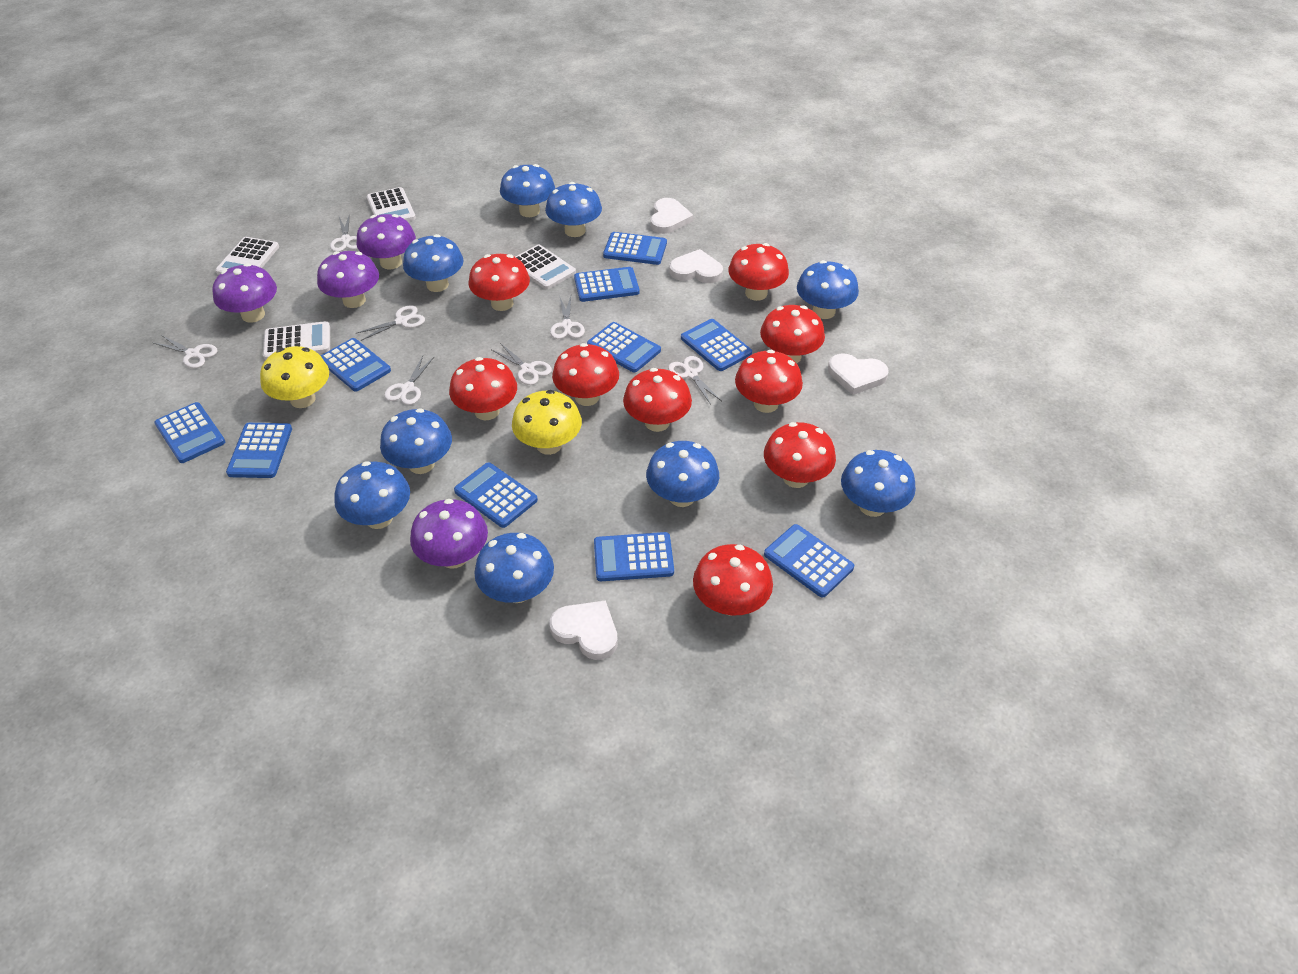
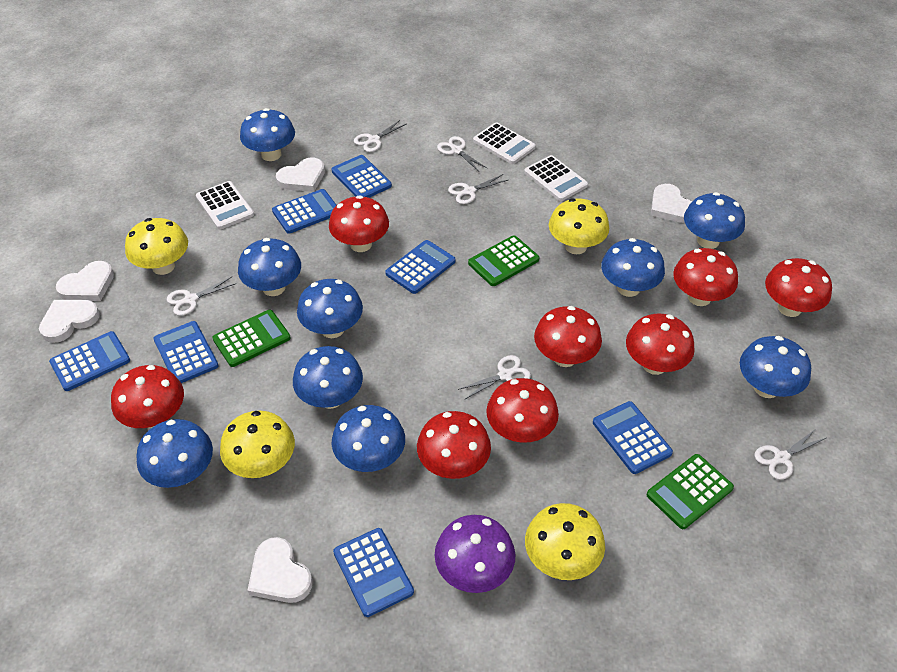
blue calculator: 10 -> 7
green calculator: 0 -> 3
purple mushroom: 4 -> 1
red mushroom: 9 -> 8
white calculator: 4 -> 3
white heart: 4 -> 5
white scissors: 7 -> 6
yellow mushroom: 2 -> 4

